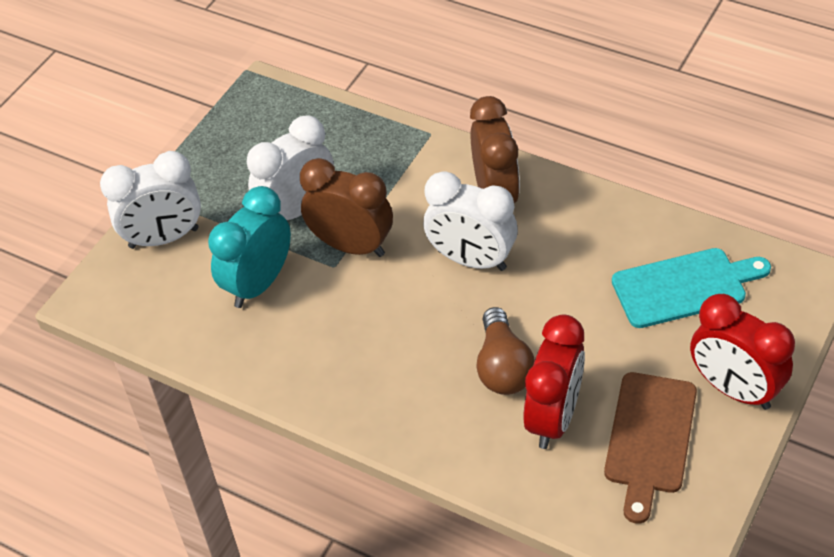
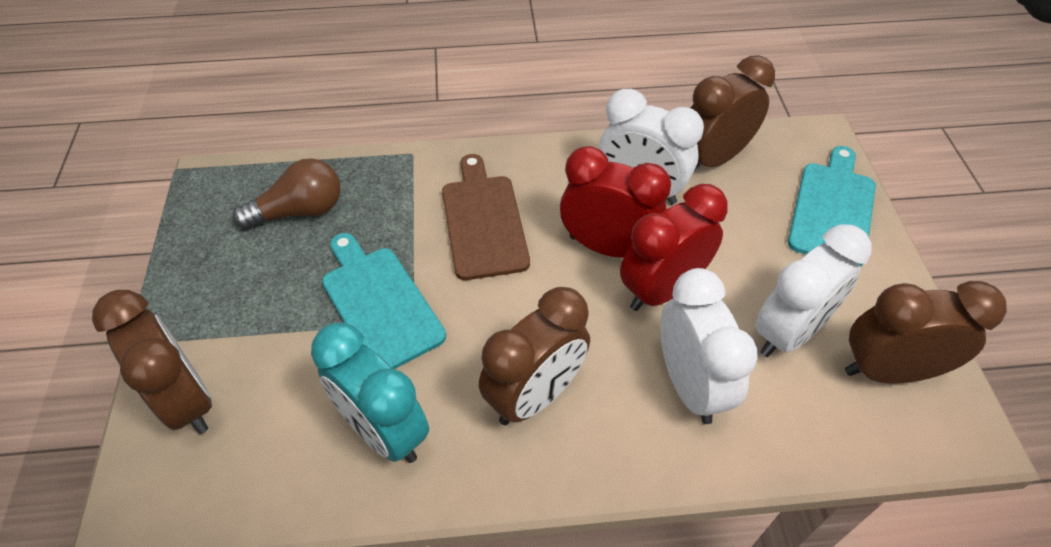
brown clock: 2 -> 4
turquoise cutting board: 1 -> 2

